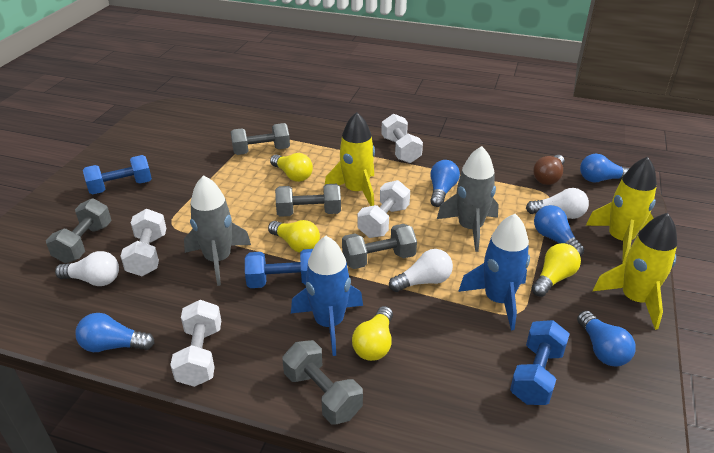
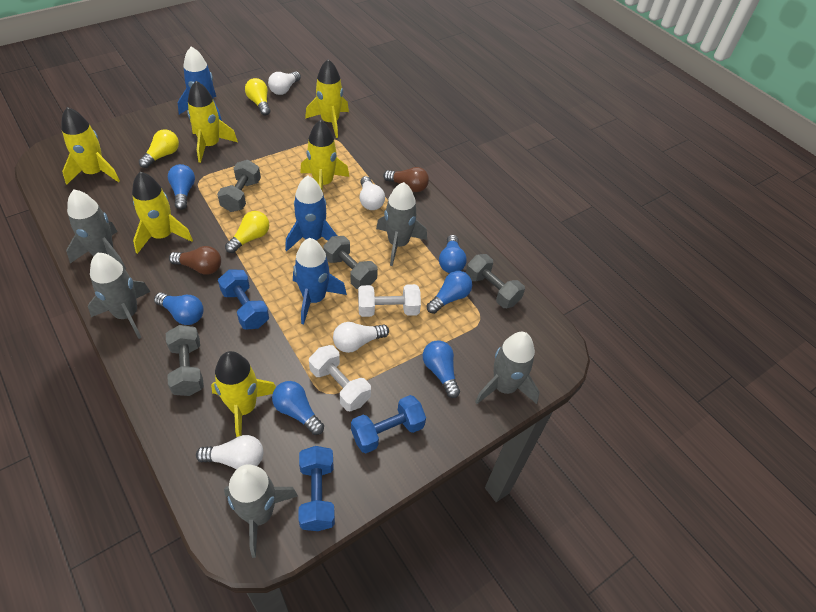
blue light bulb: 5 -> 6
blue rocket: 2 -> 3
brown light bulb: 1 -> 2
grey dumbbell: 5 -> 4
grey rocket: 2 -> 5
white dumbbell: 4 -> 2
white light bulb: 3 -> 4
yellow light bulb: 4 -> 3
yellow rocket: 3 -> 6

